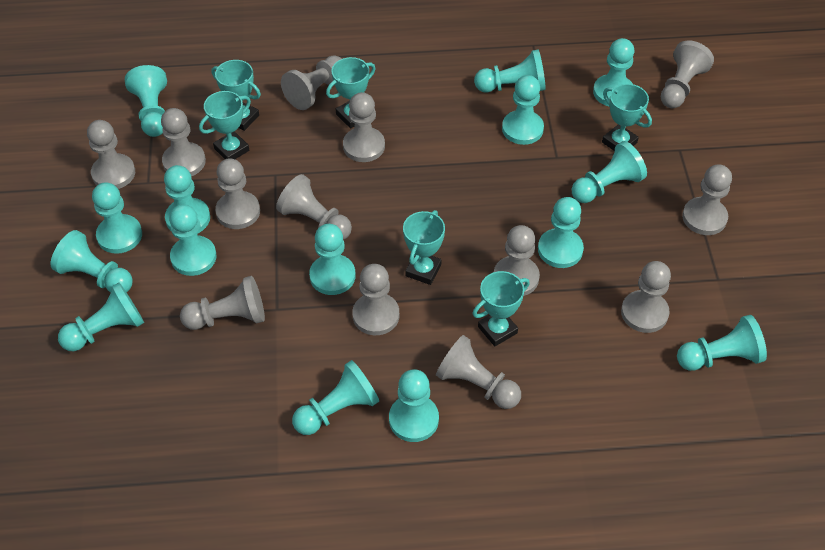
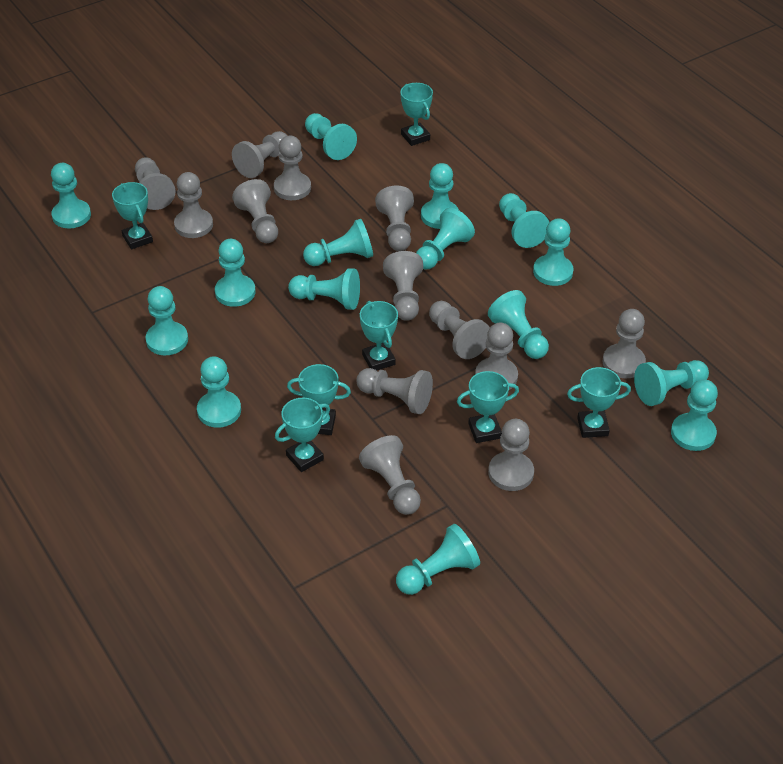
turquoise trophy: 6 -> 7

